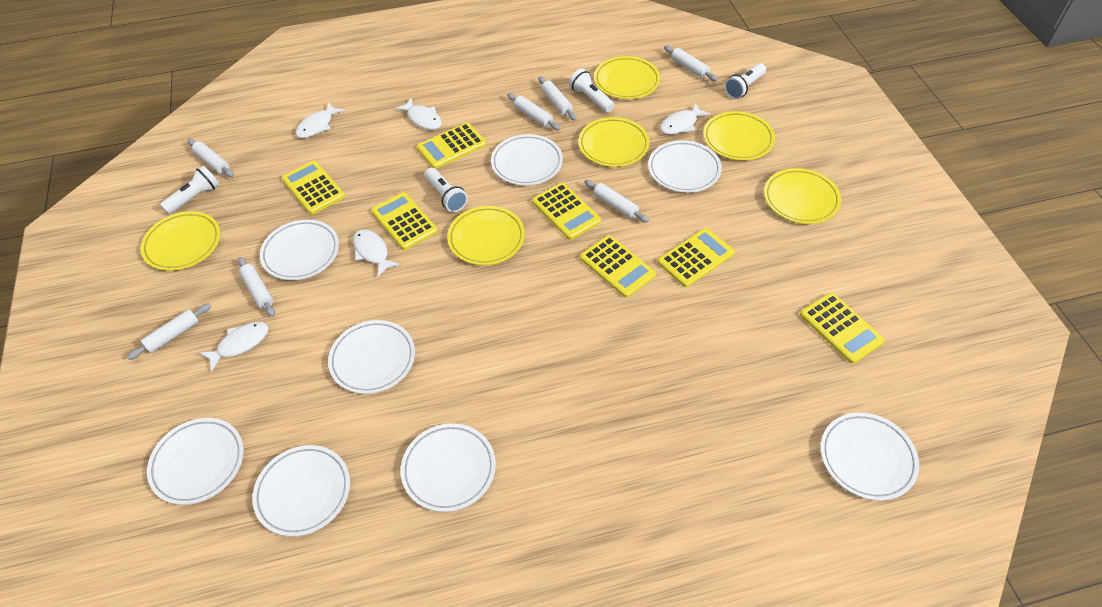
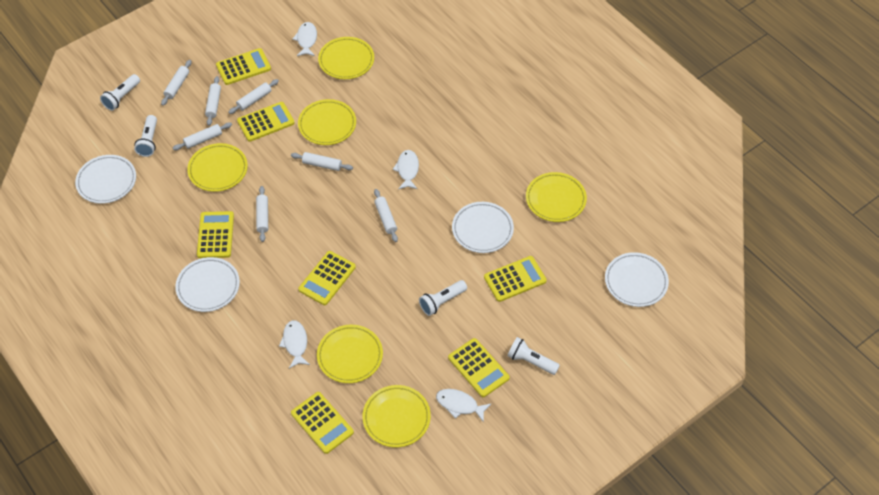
white fish: 5 -> 4
white plate: 8 -> 4

